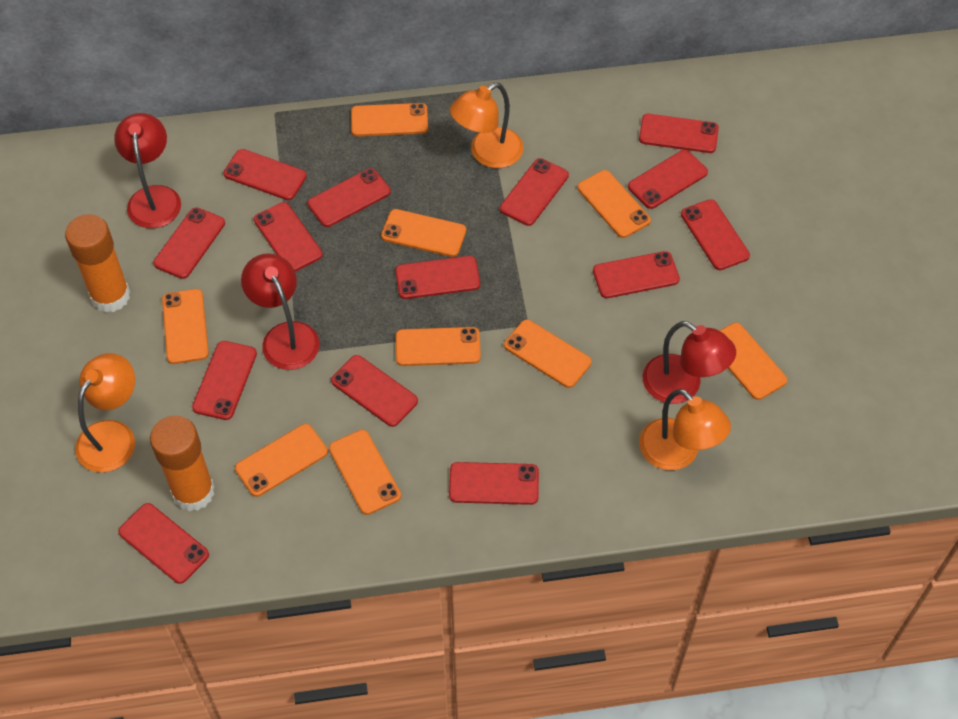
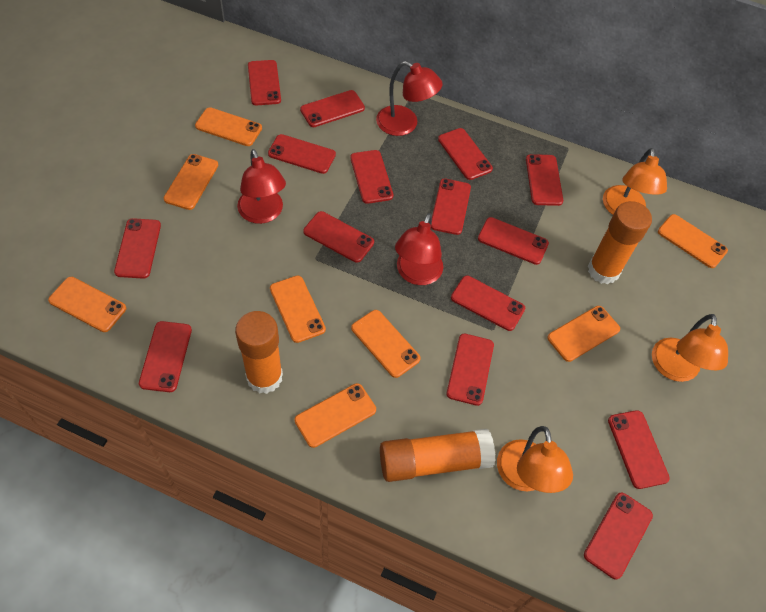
orange glue stick: 2 -> 3
orange phone: 9 -> 8
red phone: 14 -> 15

